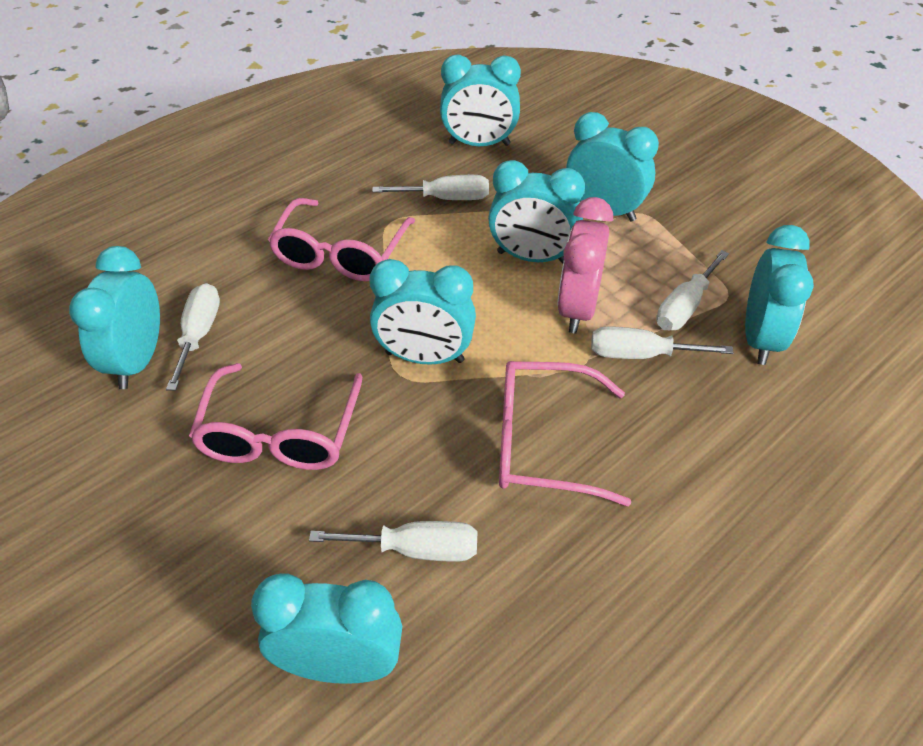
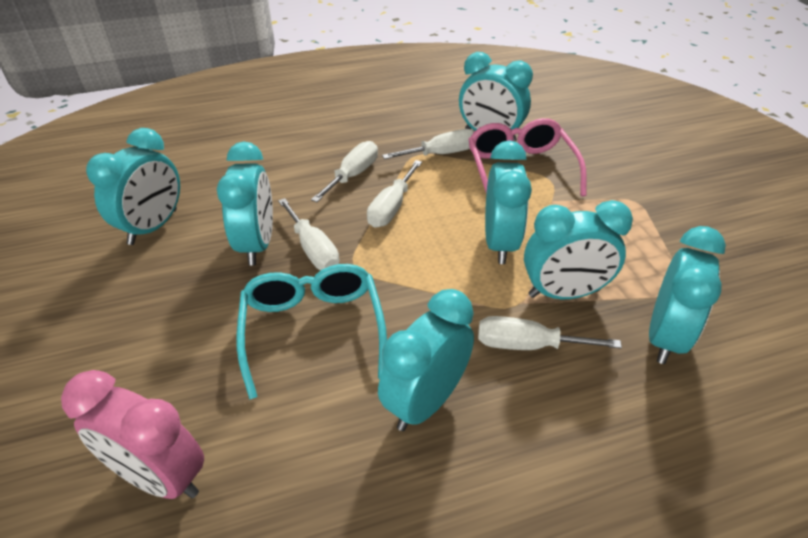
pink glasses: 3 -> 1
turquoise glasses: 0 -> 1

